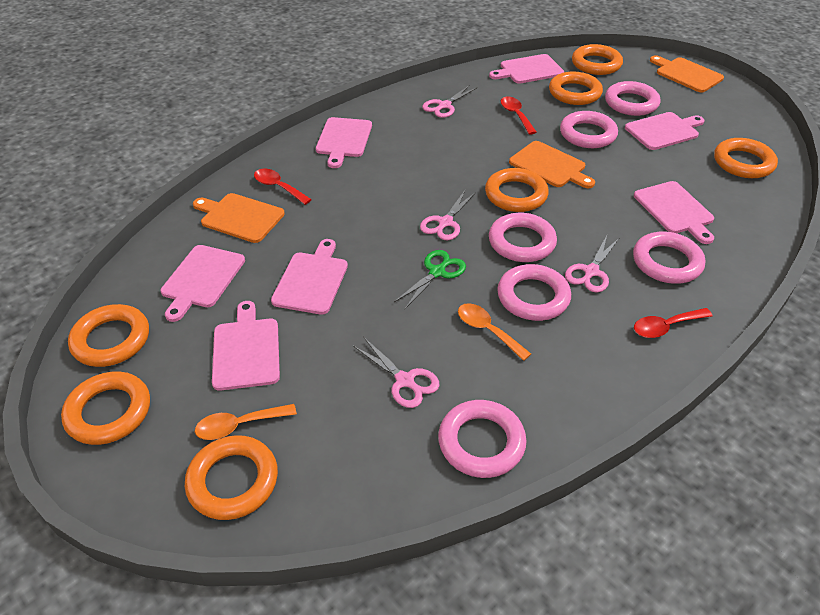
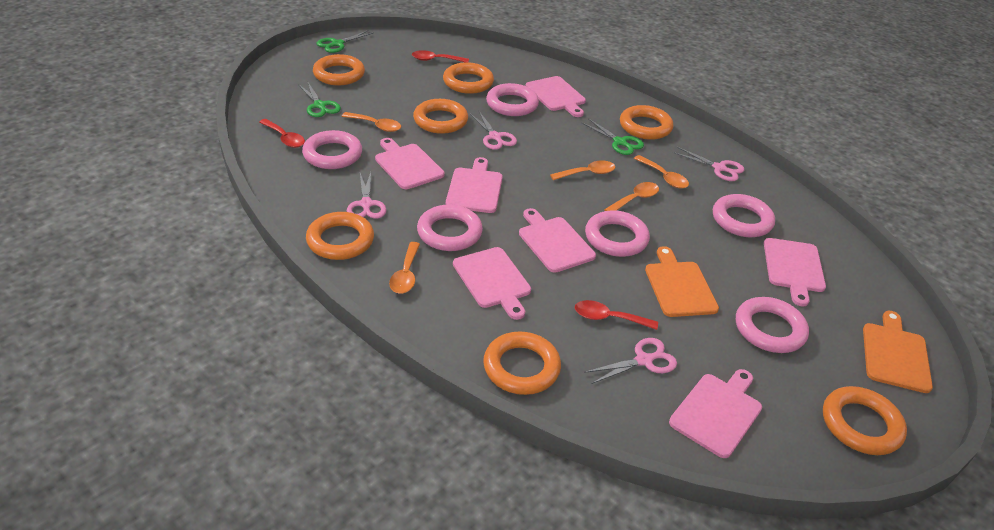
green scissors: 1 -> 3
orange cutting board: 3 -> 2
orange spoon: 2 -> 5

